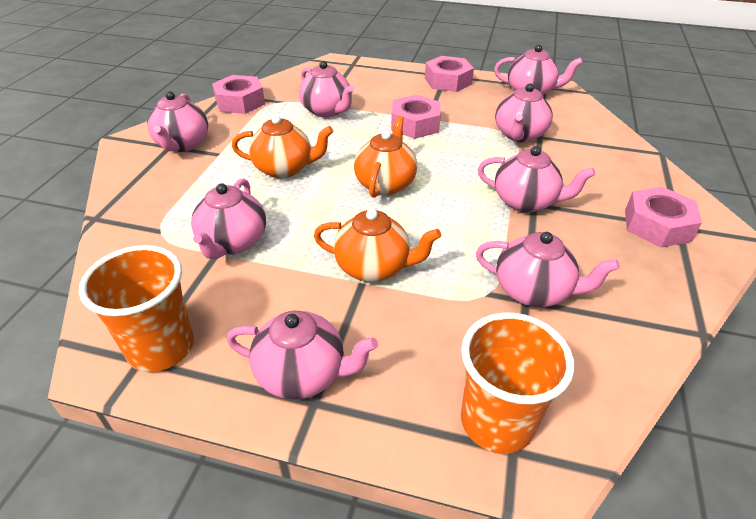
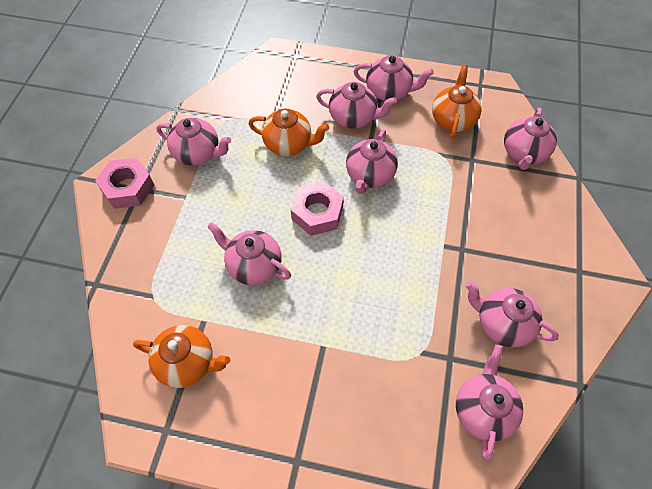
orange cup: 2 -> 0
pink nut: 4 -> 2

